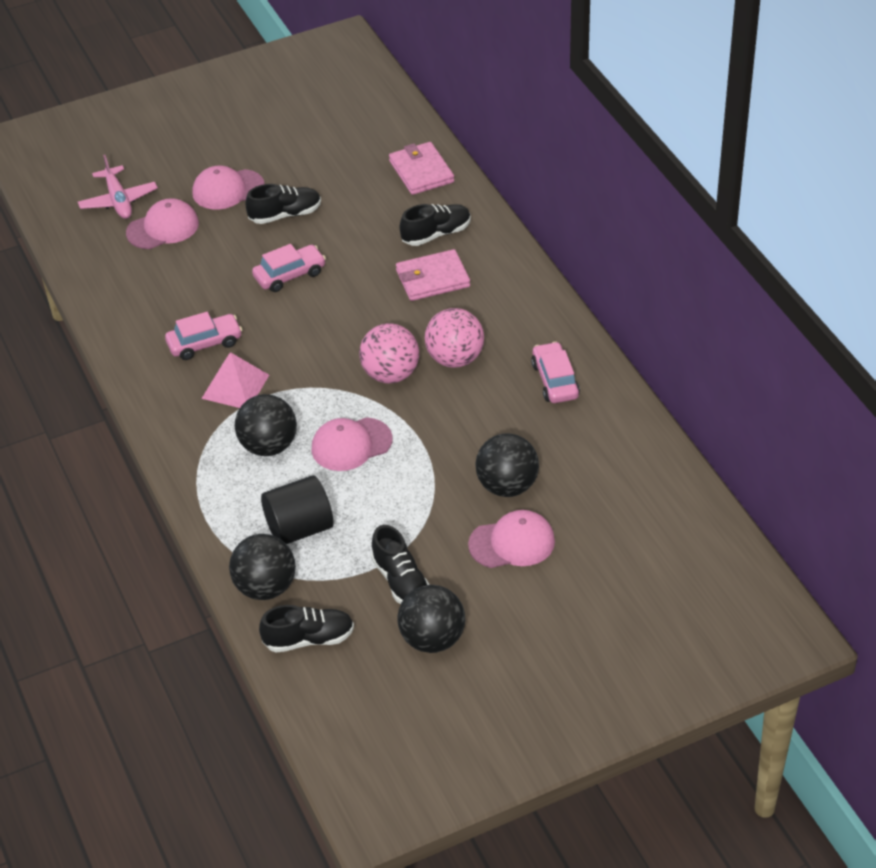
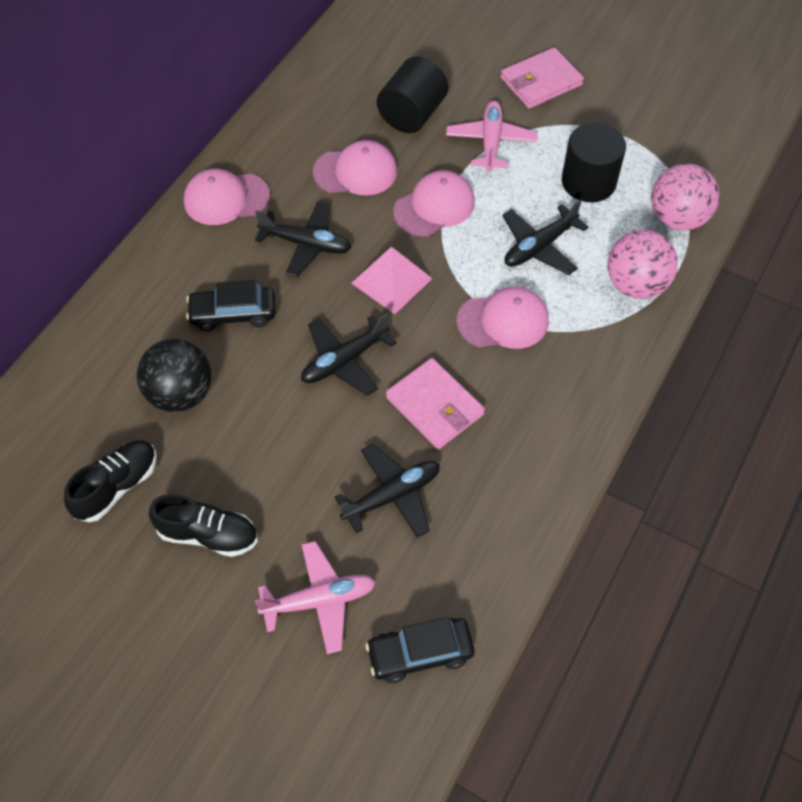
black ball: 4 -> 1
black car: 0 -> 2
black cylinder: 1 -> 2
black plane: 0 -> 4
black shoe: 4 -> 2
pink car: 3 -> 0
pink plane: 1 -> 2

